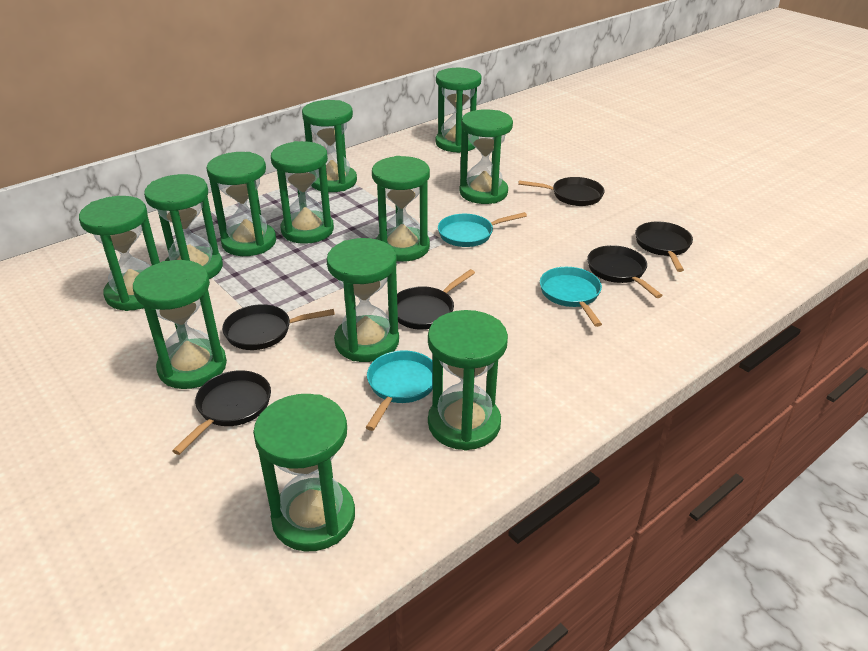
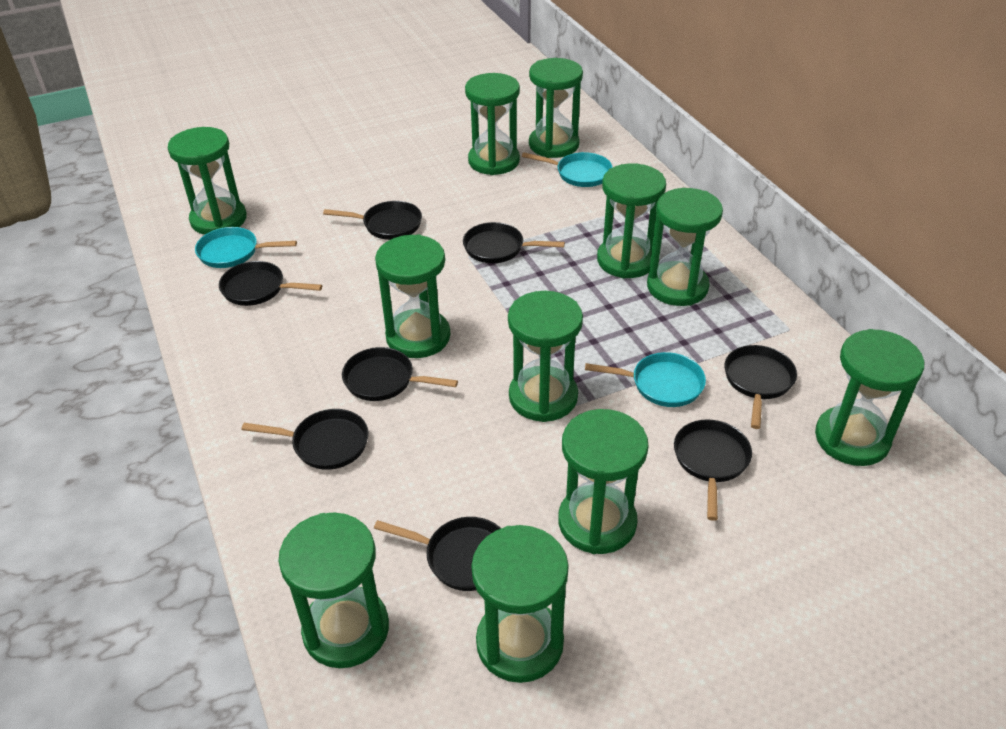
black pan: 6 -> 8
green hourglass: 12 -> 11

